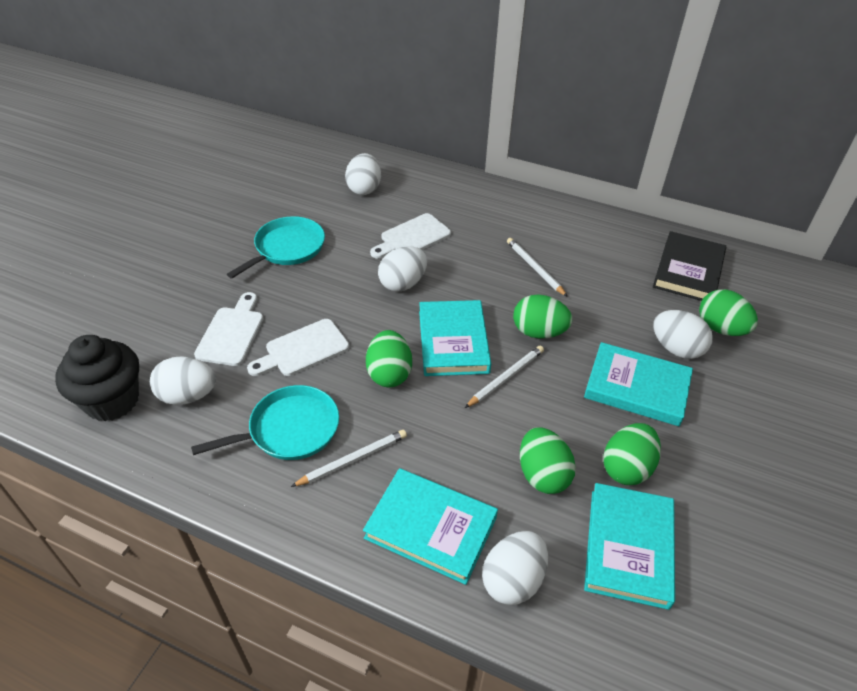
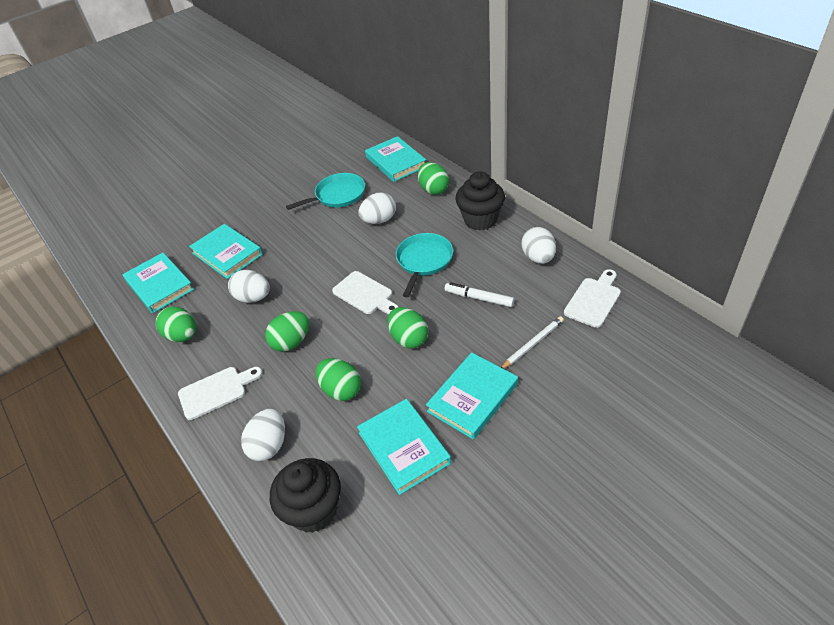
black book: 1 -> 0
black cupcake: 1 -> 2
turquoise book: 4 -> 5
white egg: 5 -> 4
white marker: 0 -> 1
white pencil: 3 -> 1

